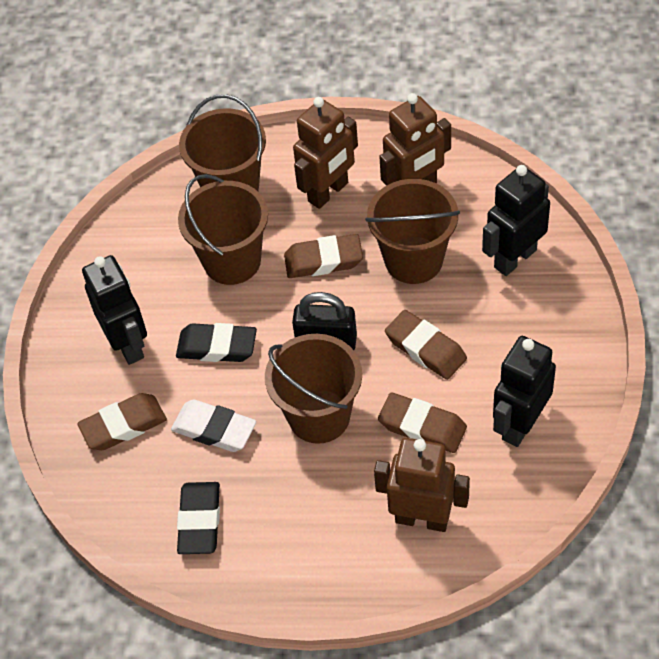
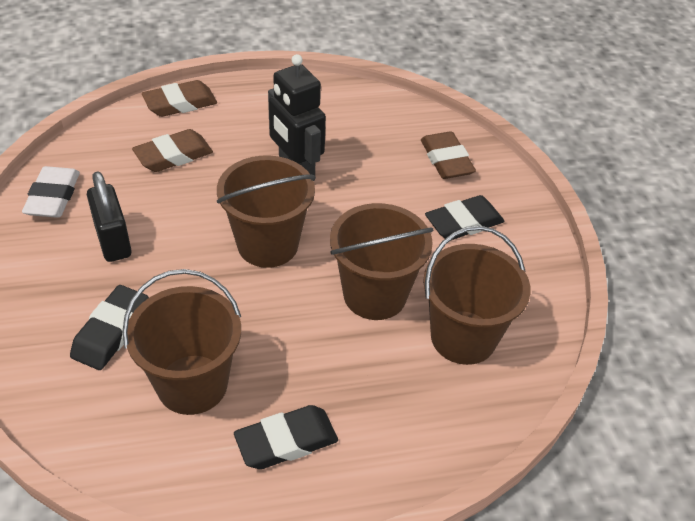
black eraser: 2 -> 3
black robot: 3 -> 1
brown eraser: 4 -> 3
brown robot: 3 -> 0

